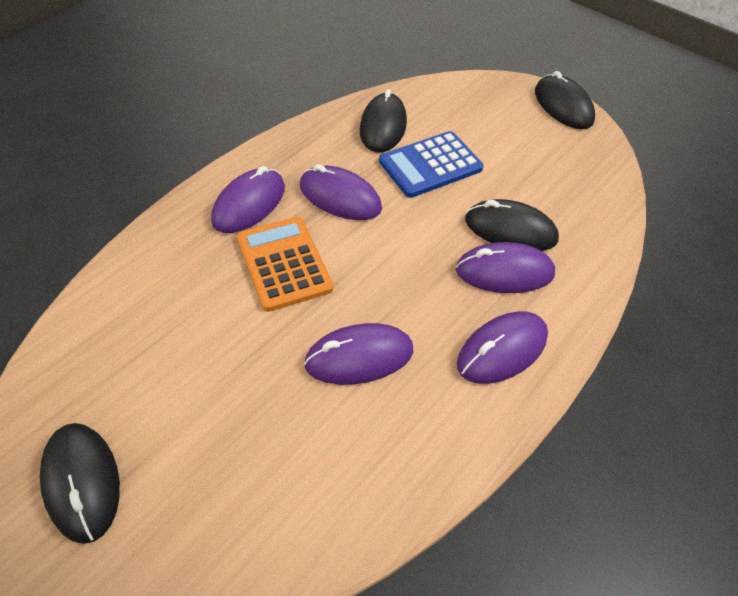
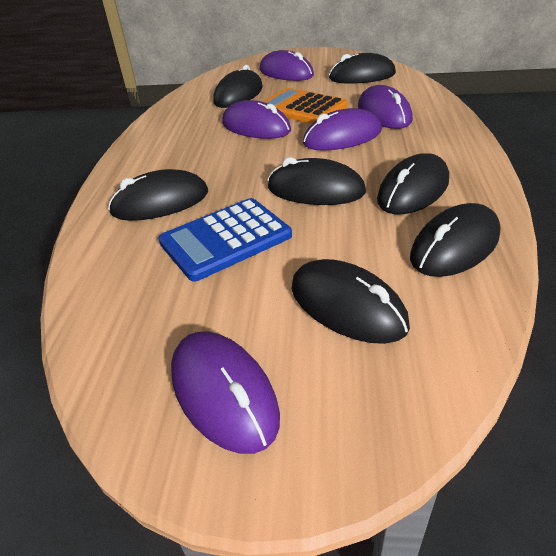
black mouse: 4 -> 7

